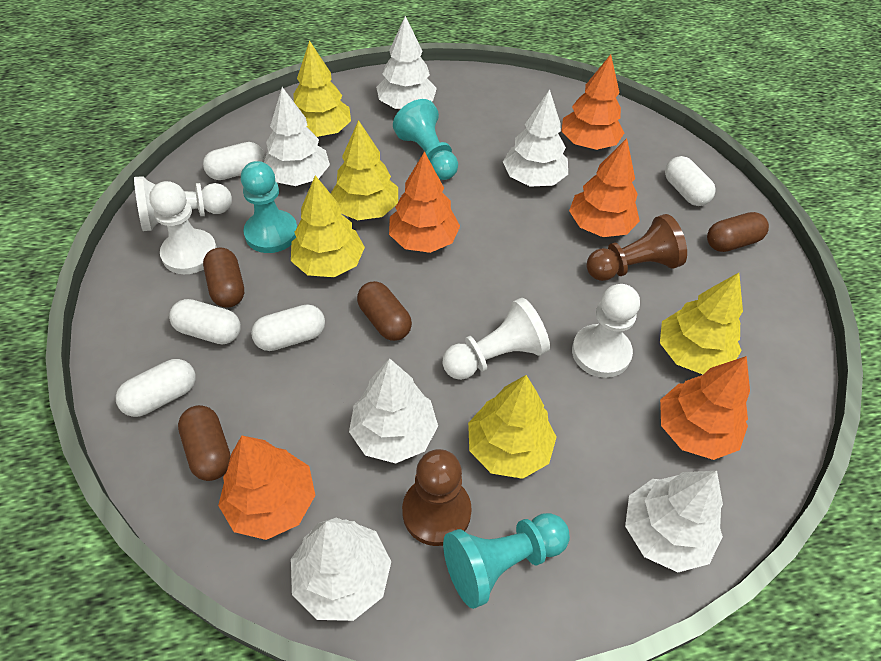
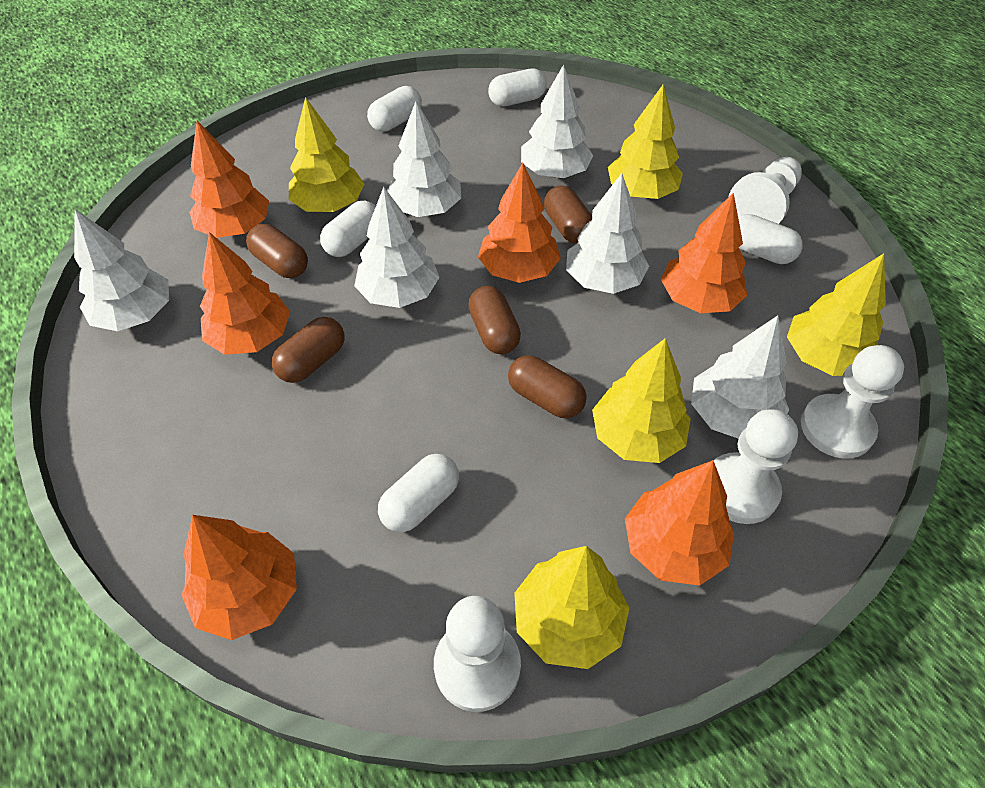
brown capsule: 4 -> 5
brown pawn: 2 -> 0
orange tree: 5 -> 6
turquoise pawn: 3 -> 0

